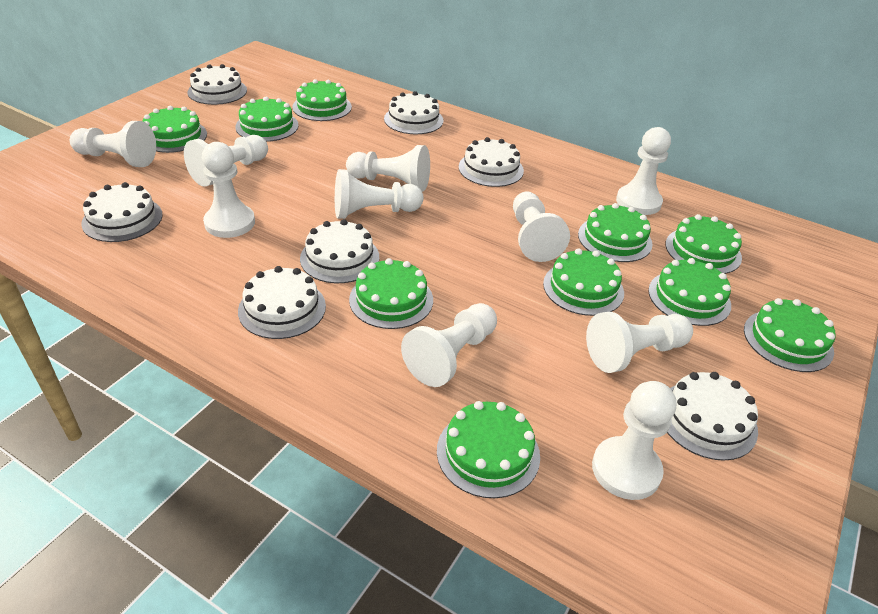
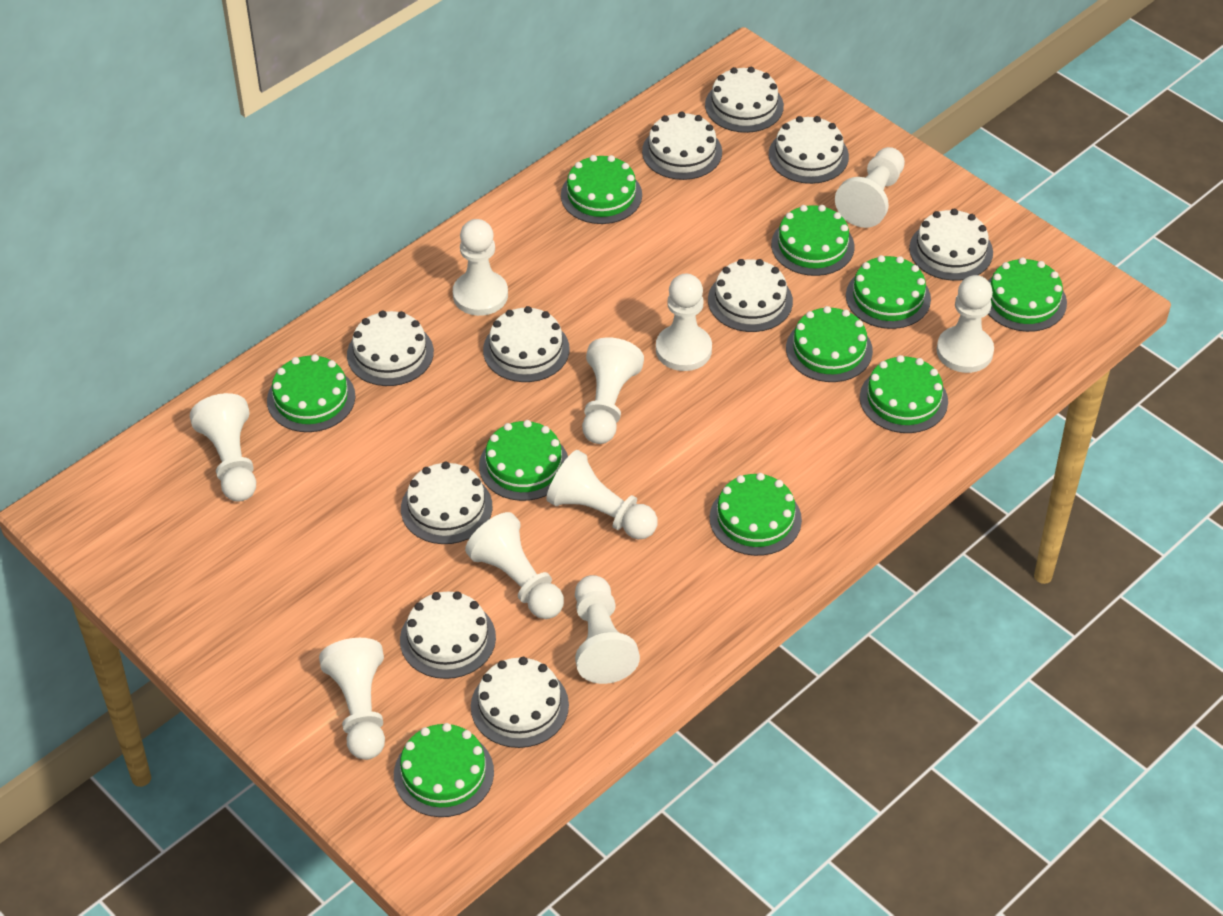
white cake: 7 -> 10

